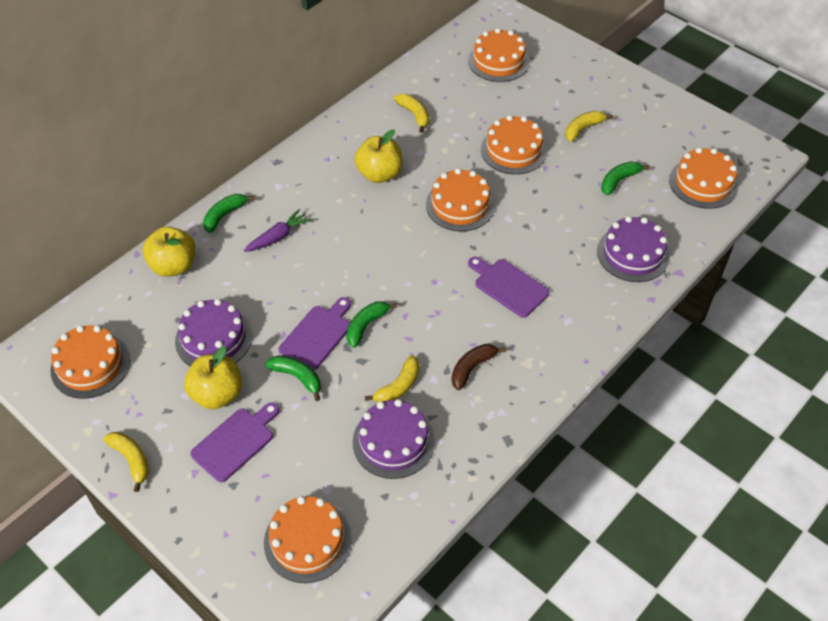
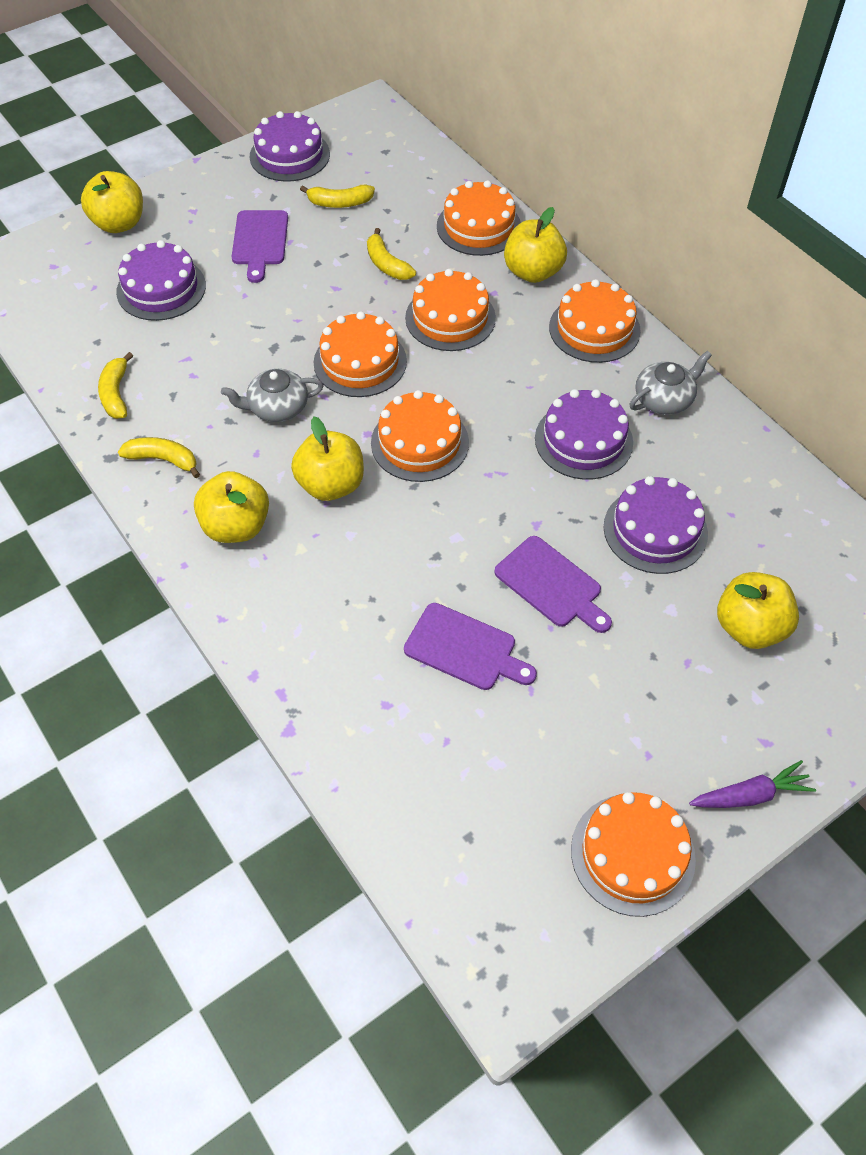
brown banana: 1 -> 0
green banana: 4 -> 0
grey teapot: 0 -> 2
purple cake: 3 -> 4
yellow apple: 3 -> 5

